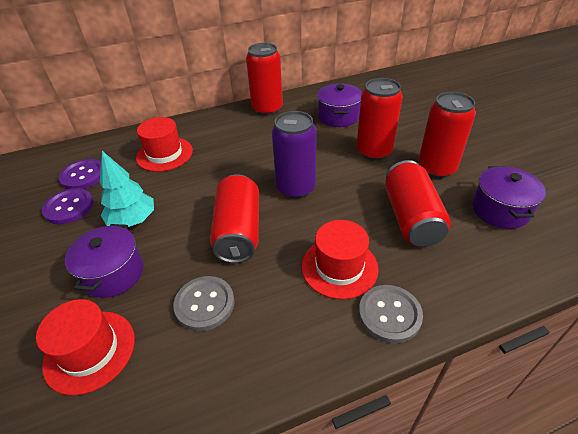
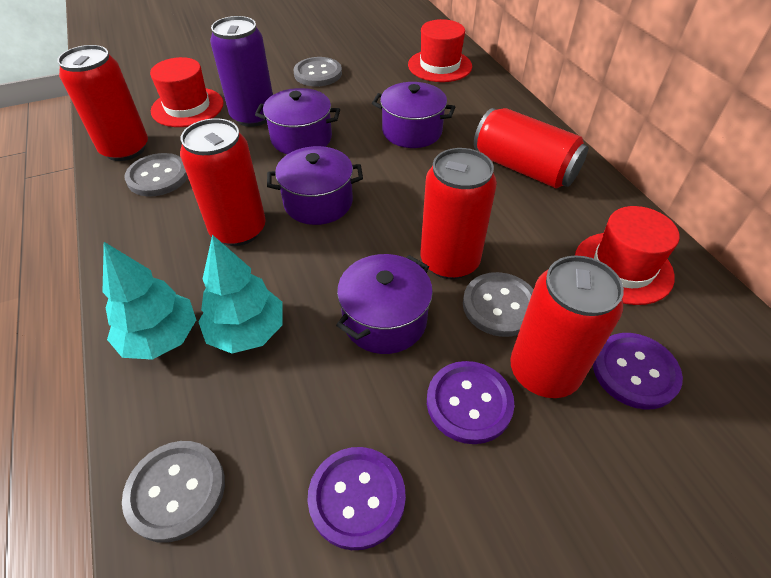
grey button: 2 -> 4
purple button: 2 -> 3
purple pot: 3 -> 4
turquoise tree: 1 -> 2

